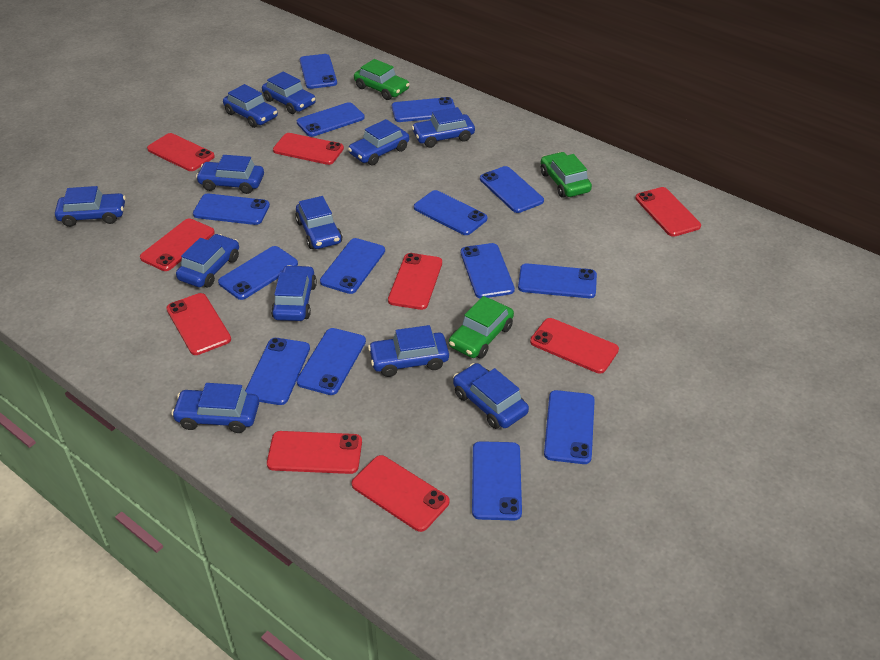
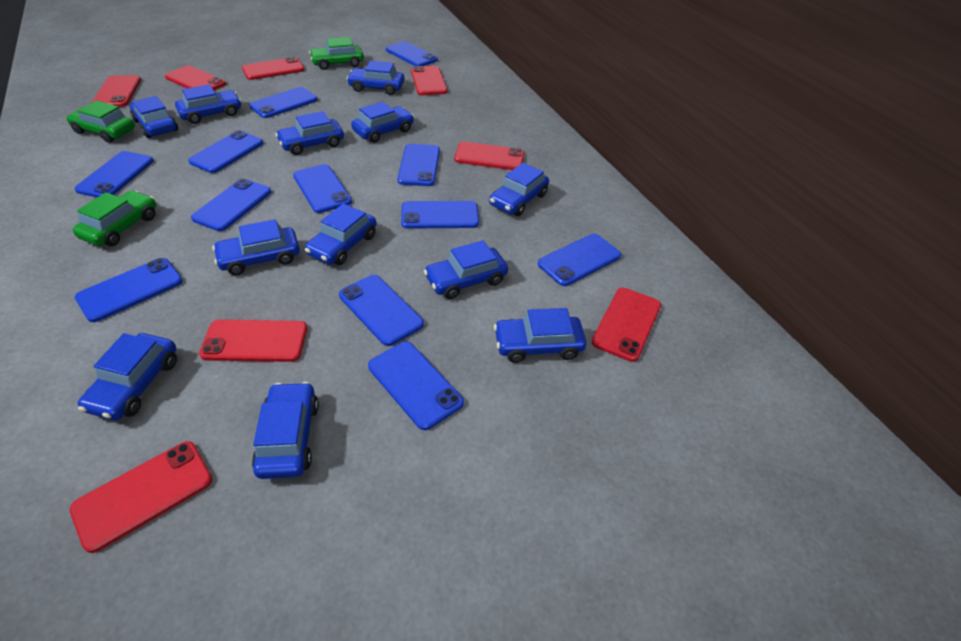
blue phone: 14 -> 12
red phone: 9 -> 8

